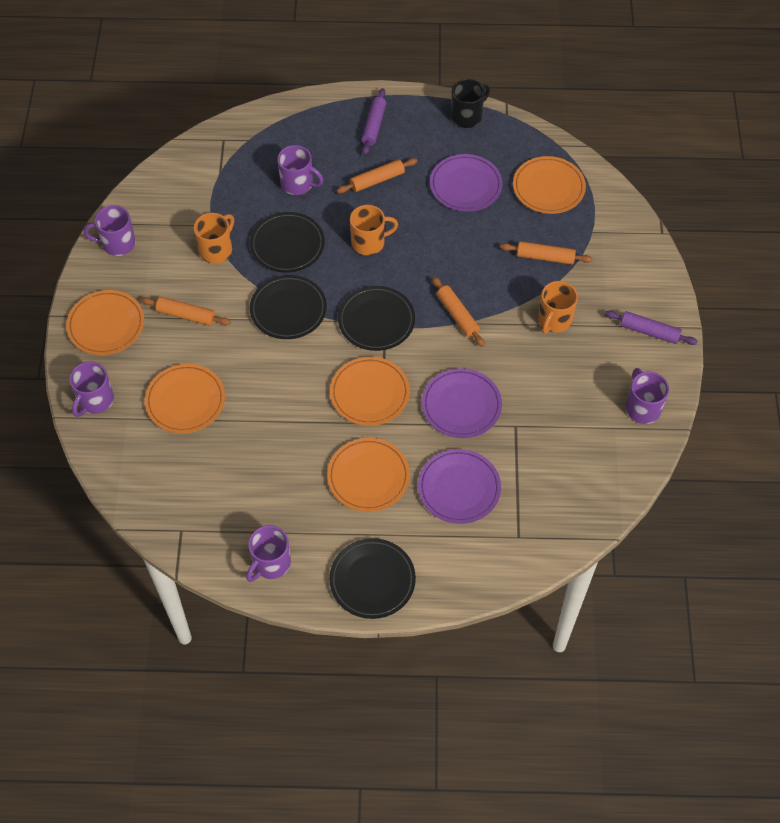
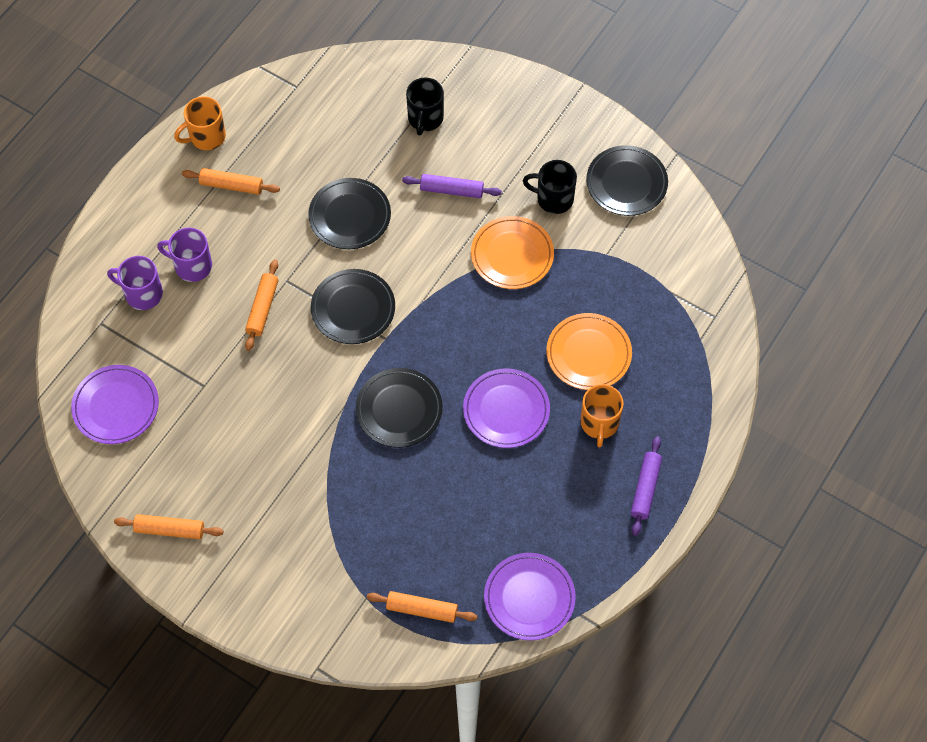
black mug: 1 -> 2
orange mug: 3 -> 2
orange plate: 5 -> 2
purple mug: 5 -> 2

